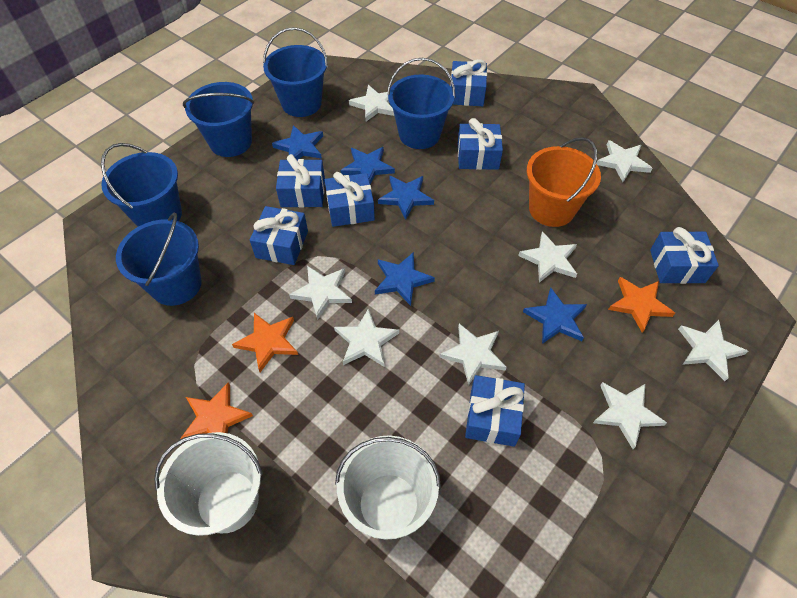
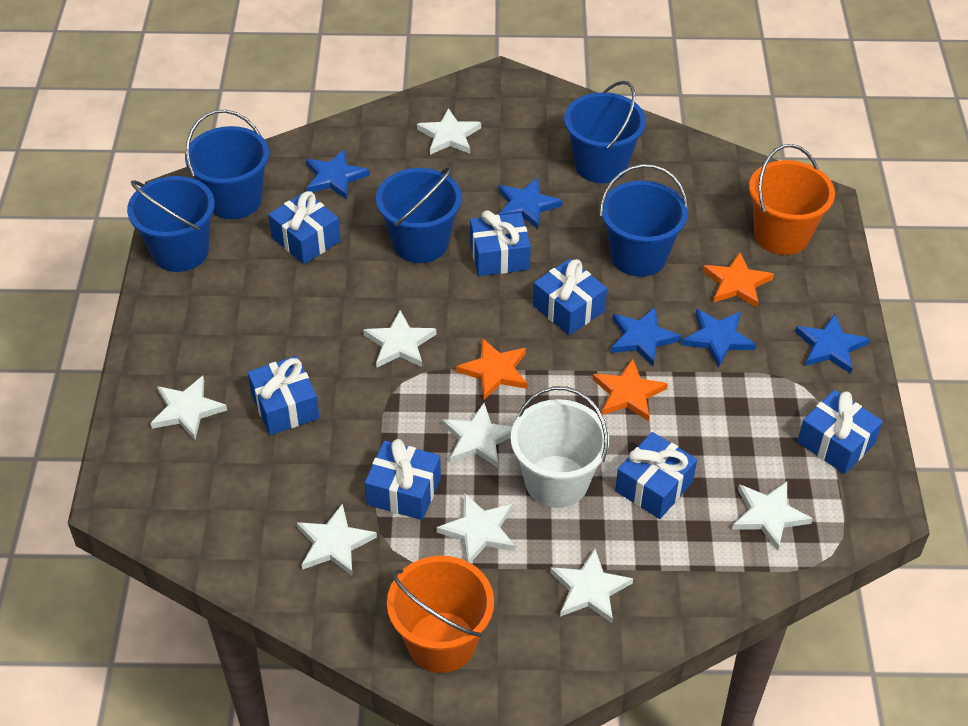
orange bucket: 1 -> 2
white bucket: 2 -> 1

